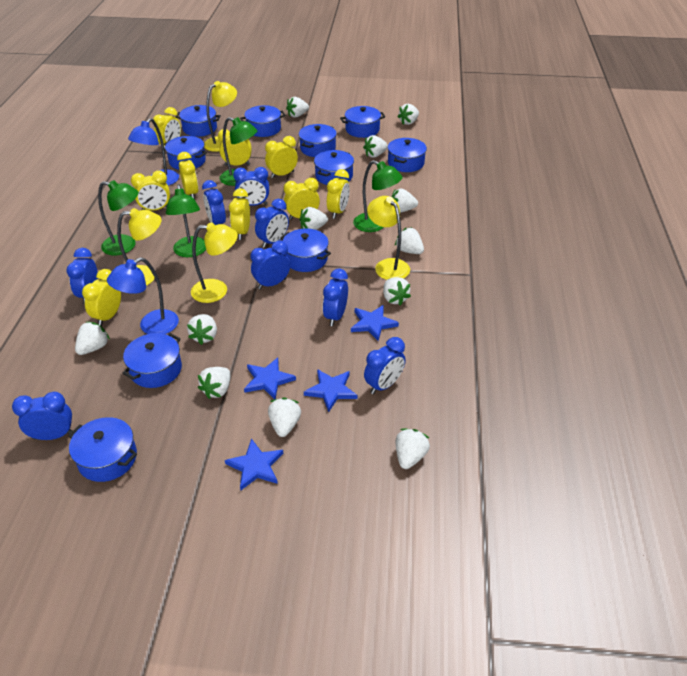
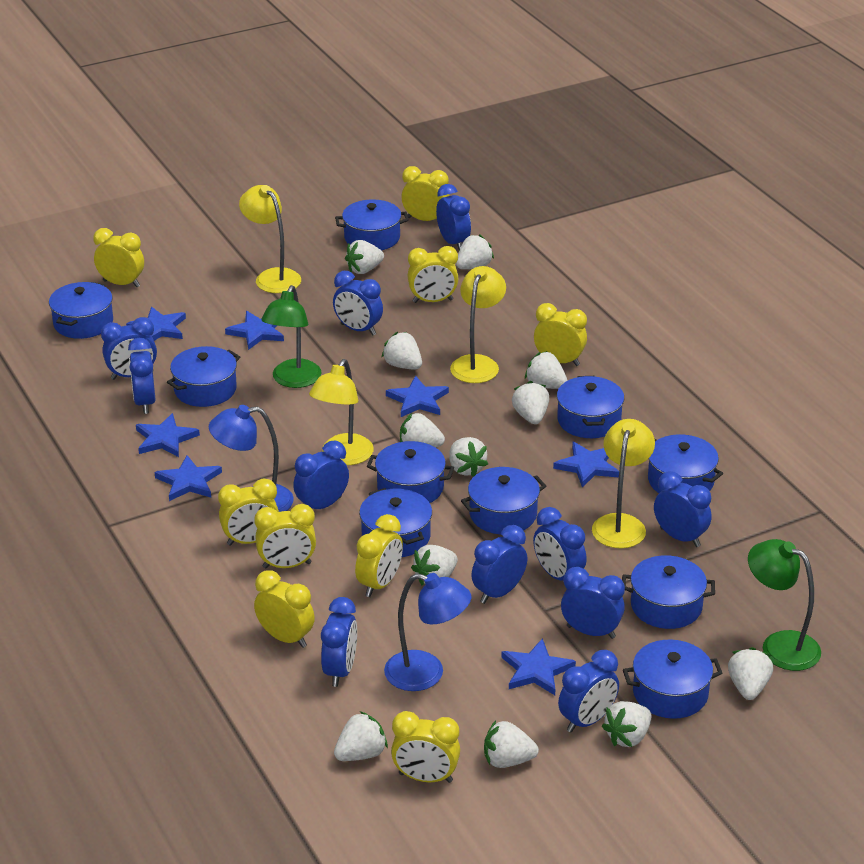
blue clock: 8 -> 11
blue star: 4 -> 7
green lamp: 4 -> 2

